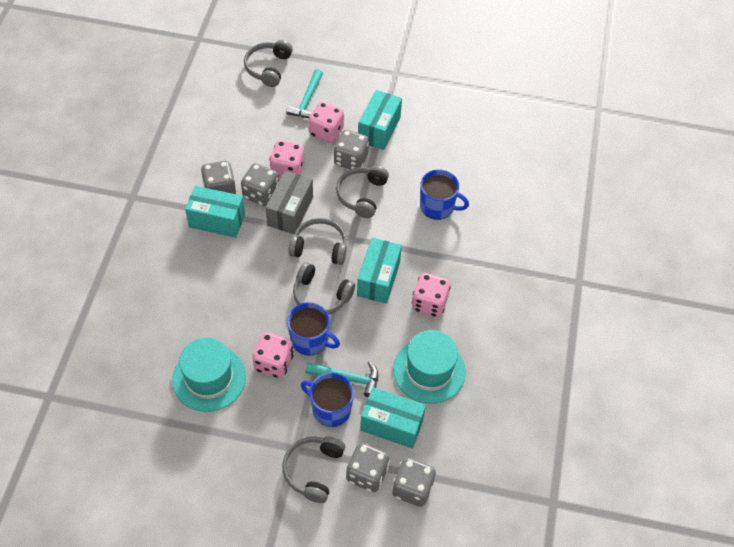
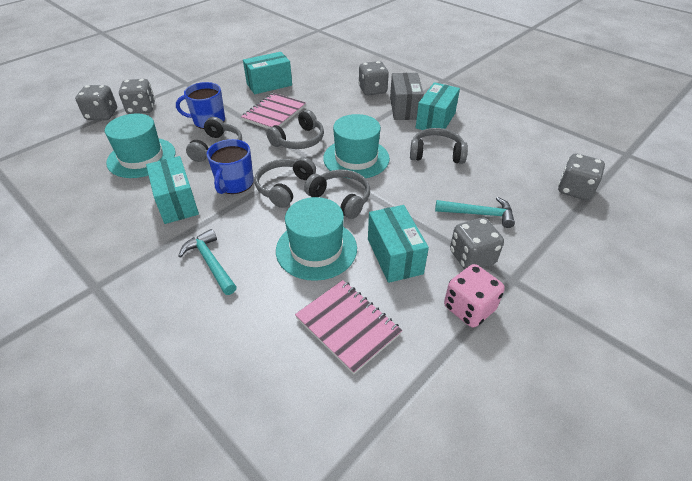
blue mug: 3 -> 2
pink dice: 4 -> 1
pink notebook: 0 -> 2
turquoise hat: 2 -> 3

